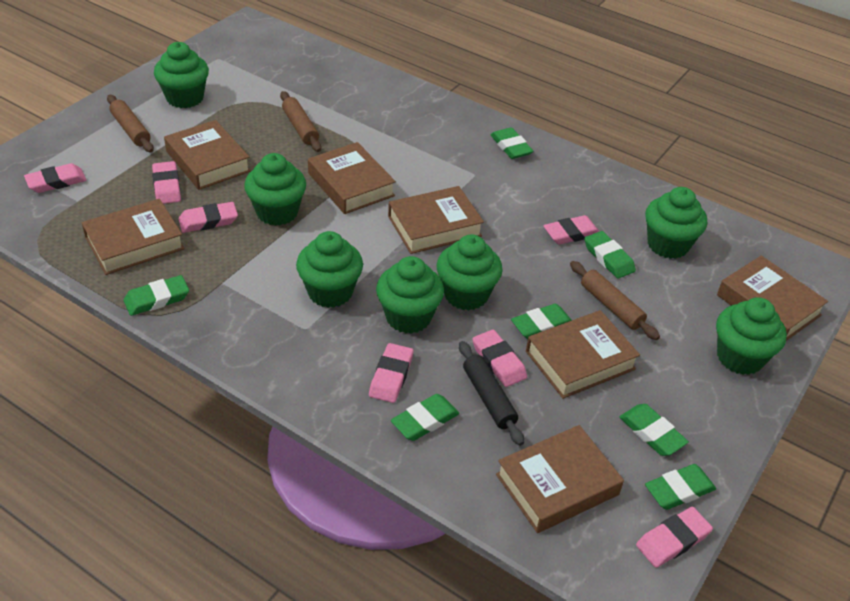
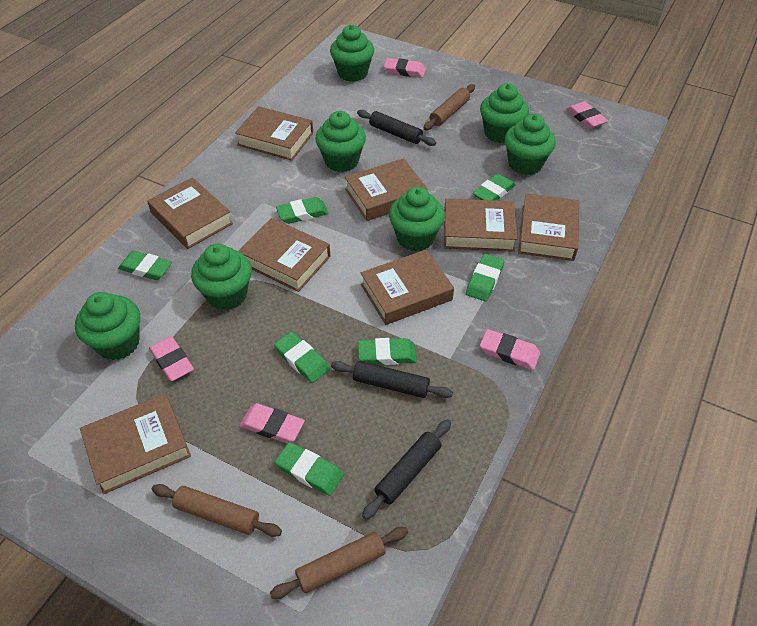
black rolling pin: 1 -> 3
brown book: 7 -> 8
pink eraser: 7 -> 5

